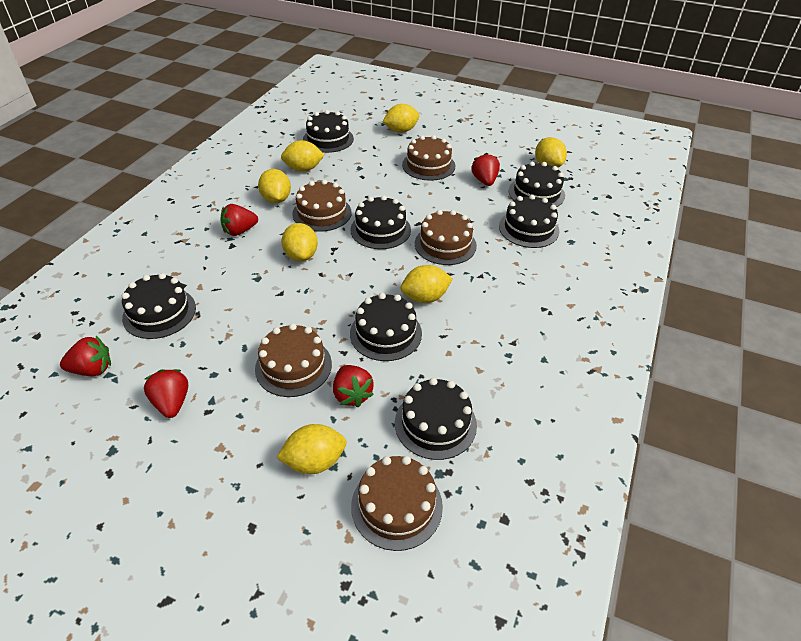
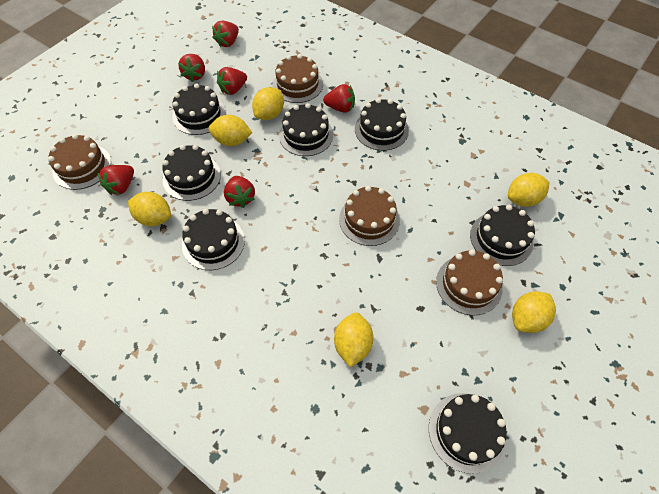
brown cake: 5 -> 4
red strawberry: 5 -> 6
yellow lemon: 7 -> 6

